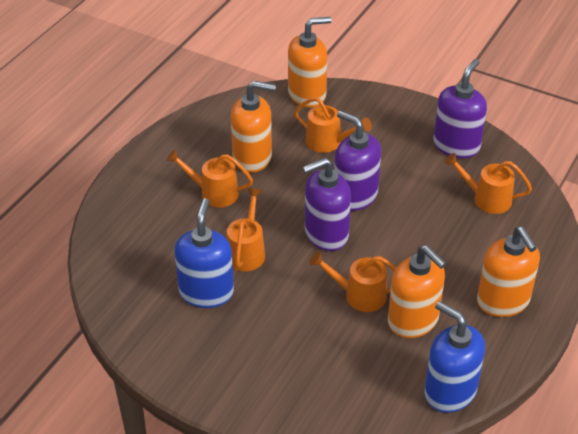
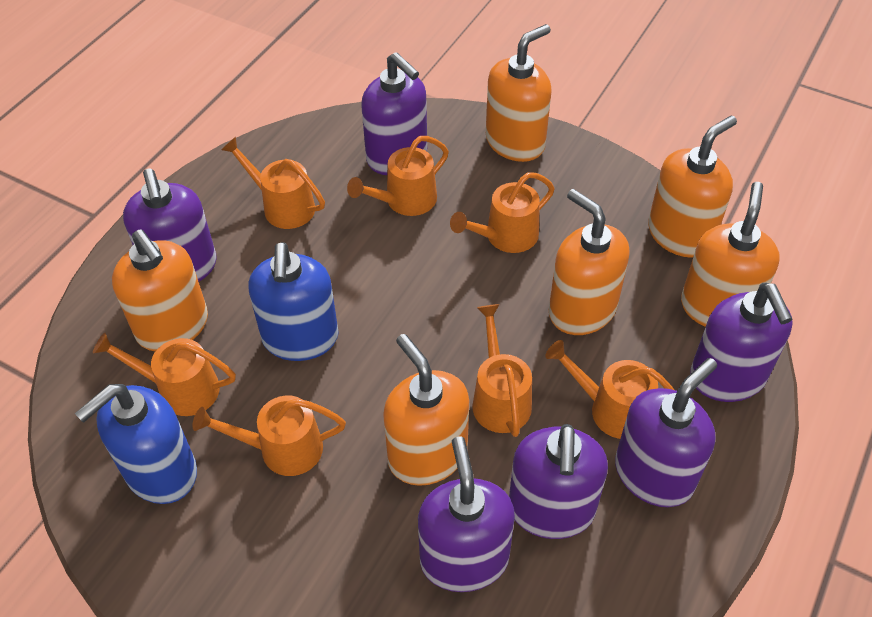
orange soap dispenser: 4 -> 6
orange watering can: 5 -> 7
purple soap dispenser: 3 -> 6

